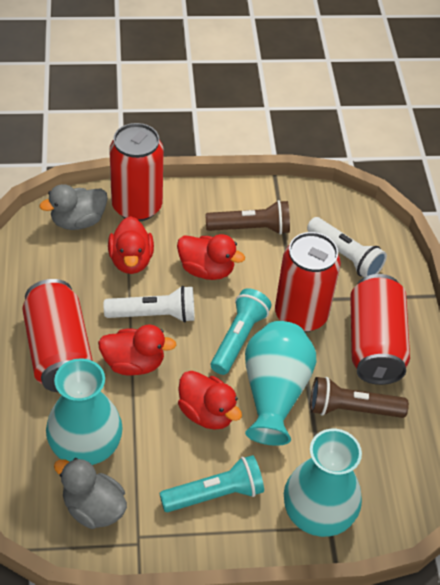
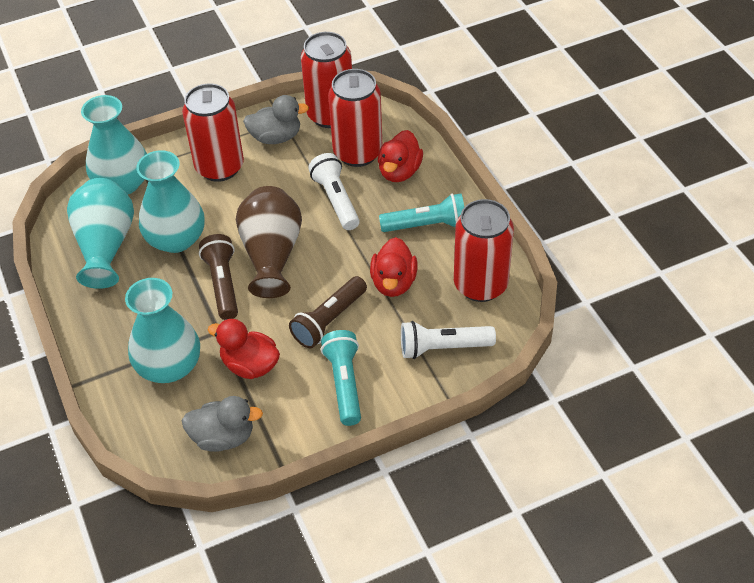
brown vase: 0 -> 1
red duck: 4 -> 3
turquoise vase: 3 -> 4

